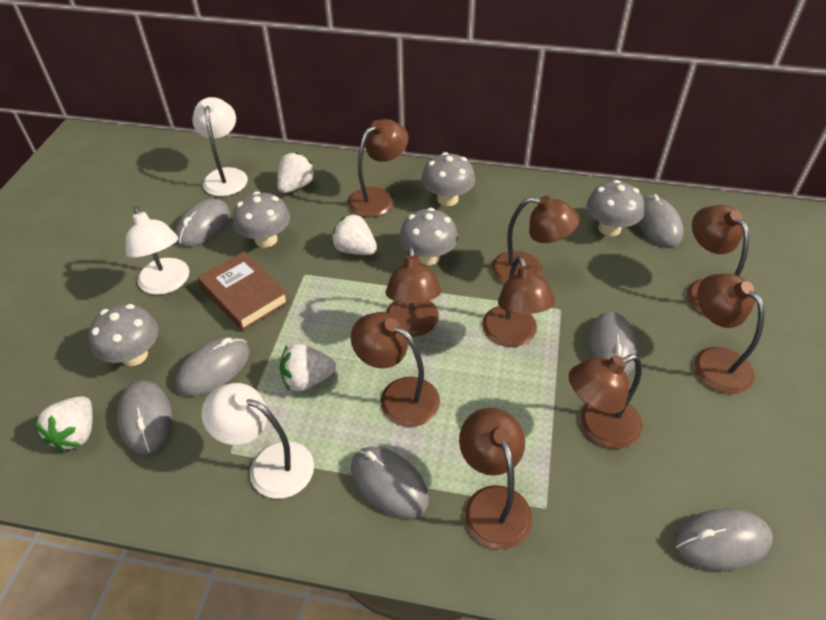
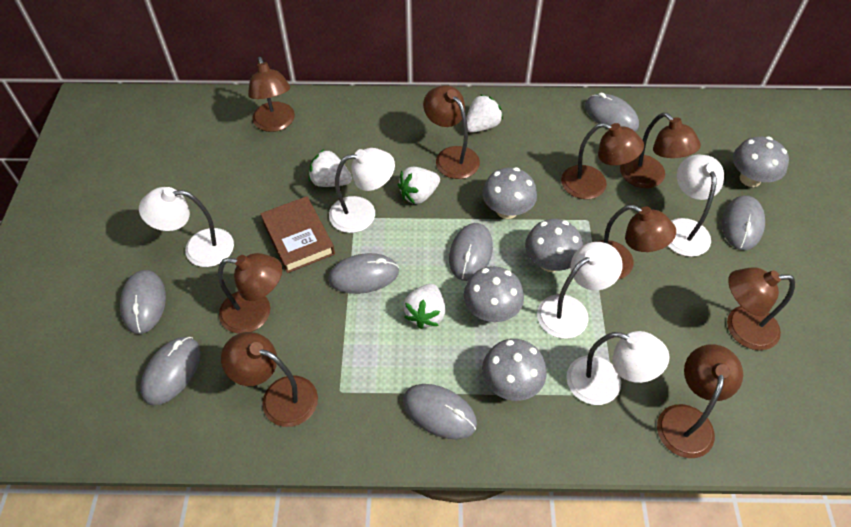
white lamp: 3 -> 5

